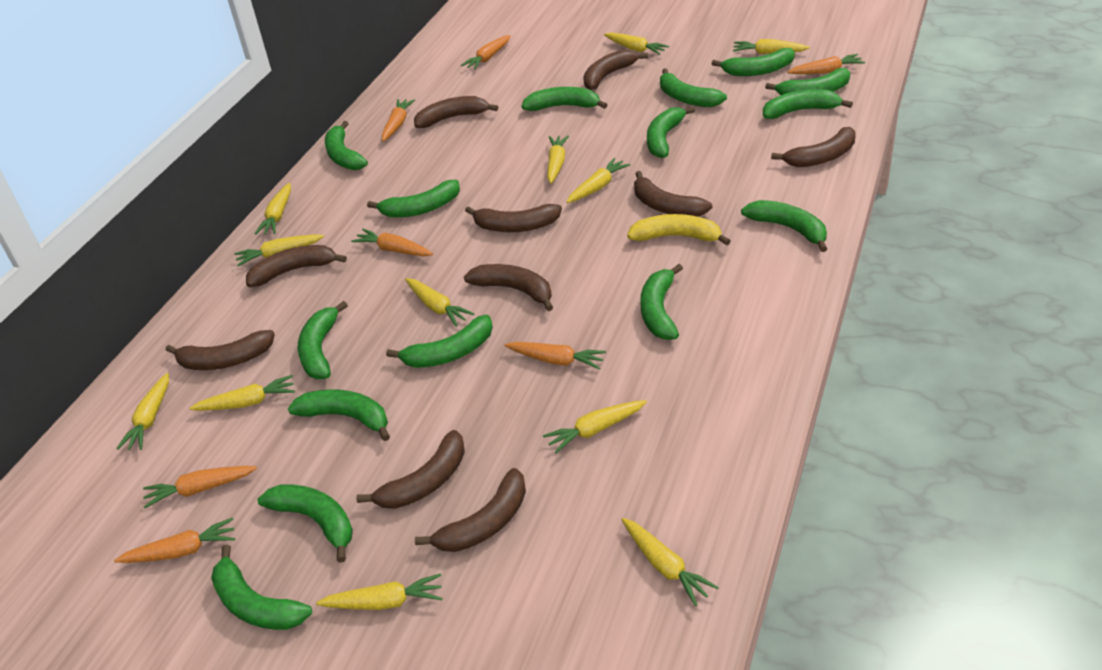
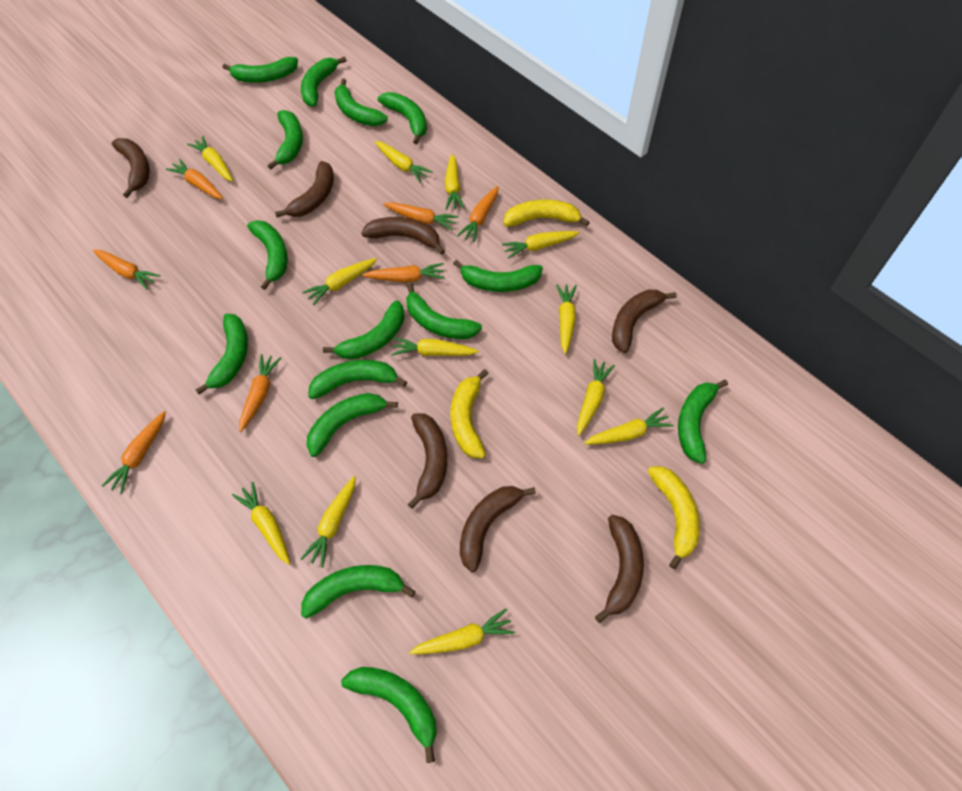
brown banana: 10 -> 7
yellow banana: 1 -> 3

